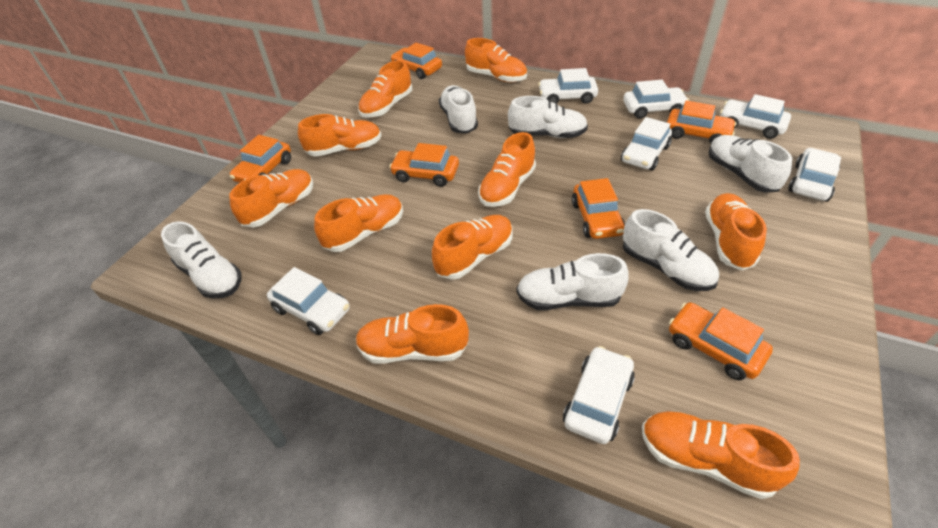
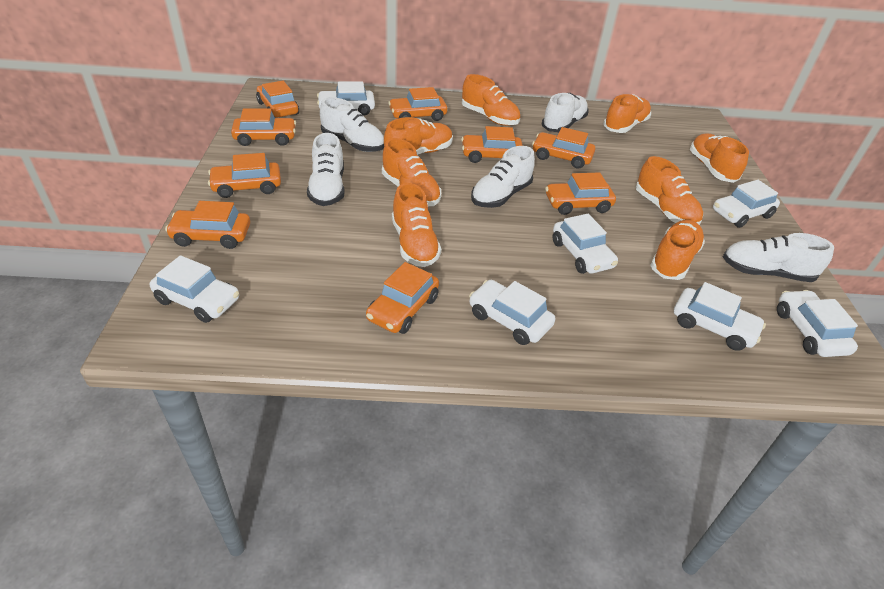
orange car: 6 -> 9
orange shoe: 10 -> 8
white shoe: 6 -> 5

